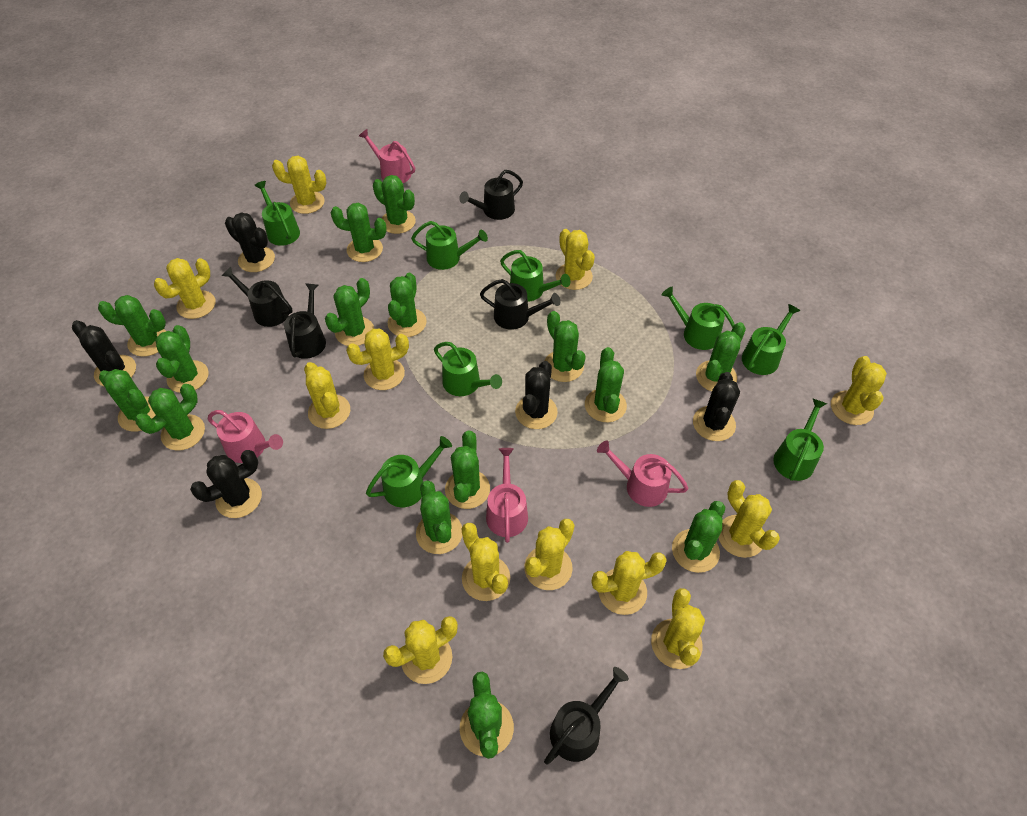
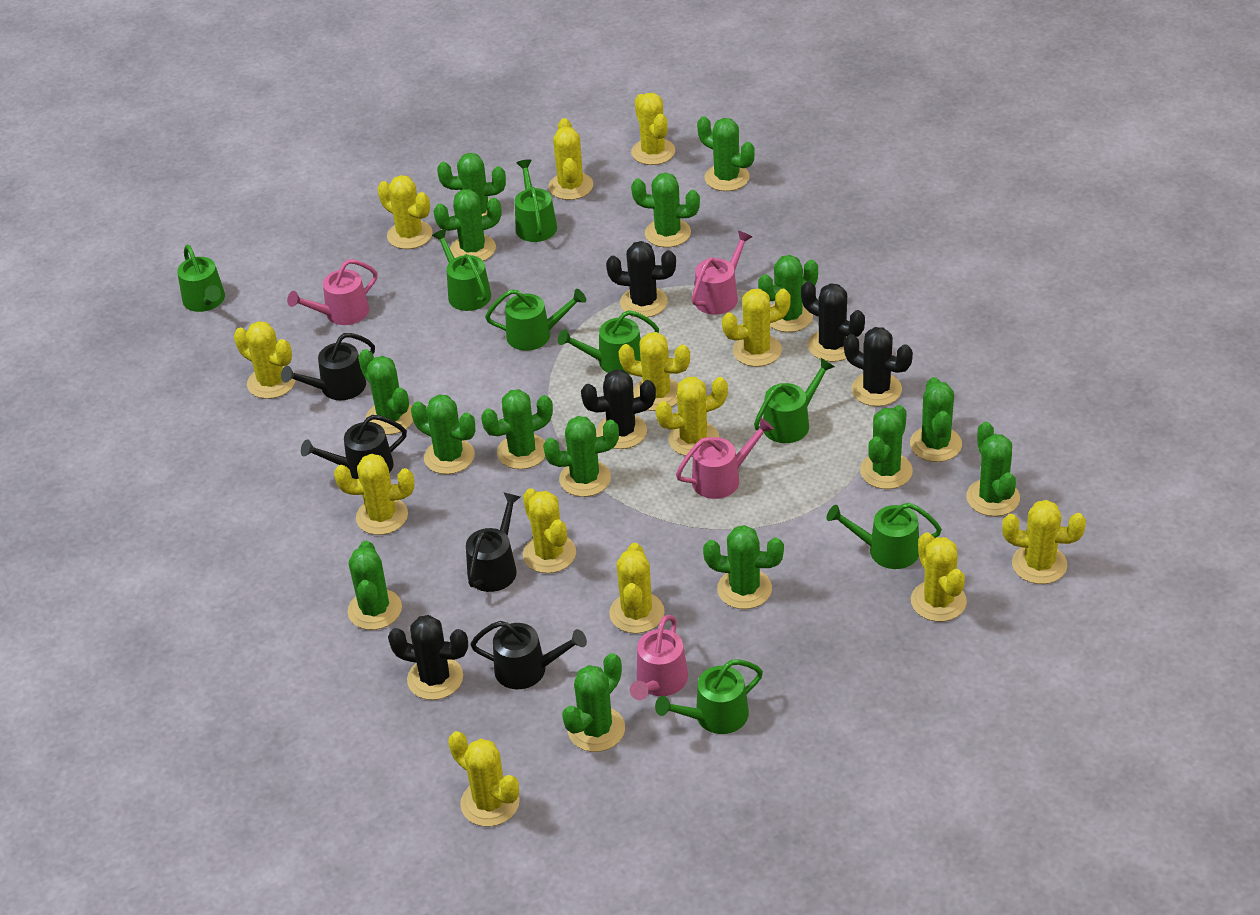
black watering can: 5 -> 4
yellow cactus: 12 -> 13

